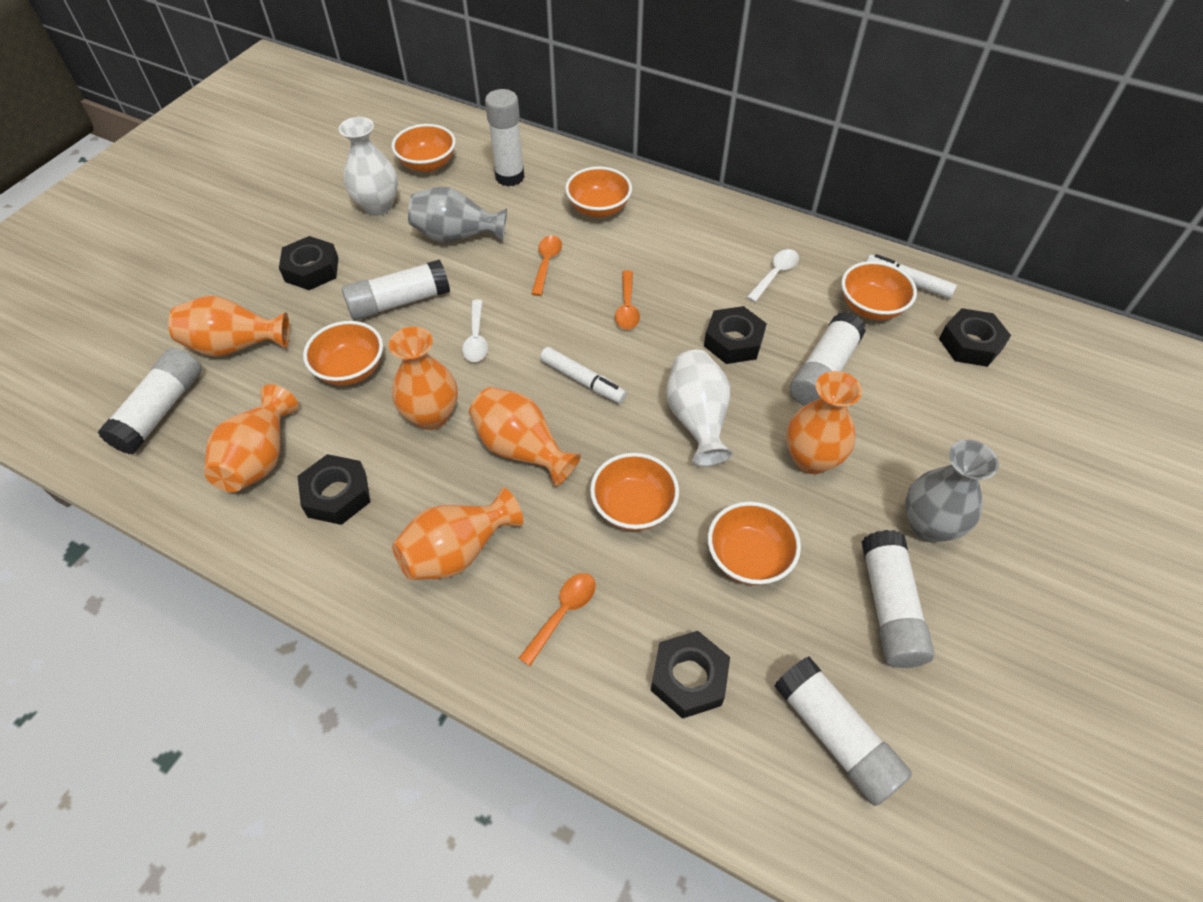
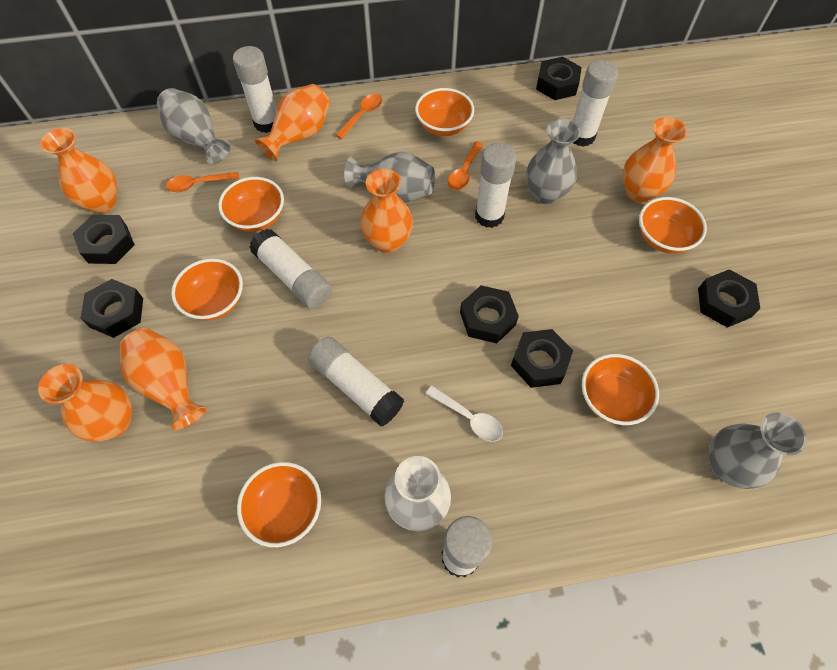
black nut: 5 -> 6
grey vase: 2 -> 4
white marker: 2 -> 0
white spoon: 2 -> 1
white vase: 2 -> 1

